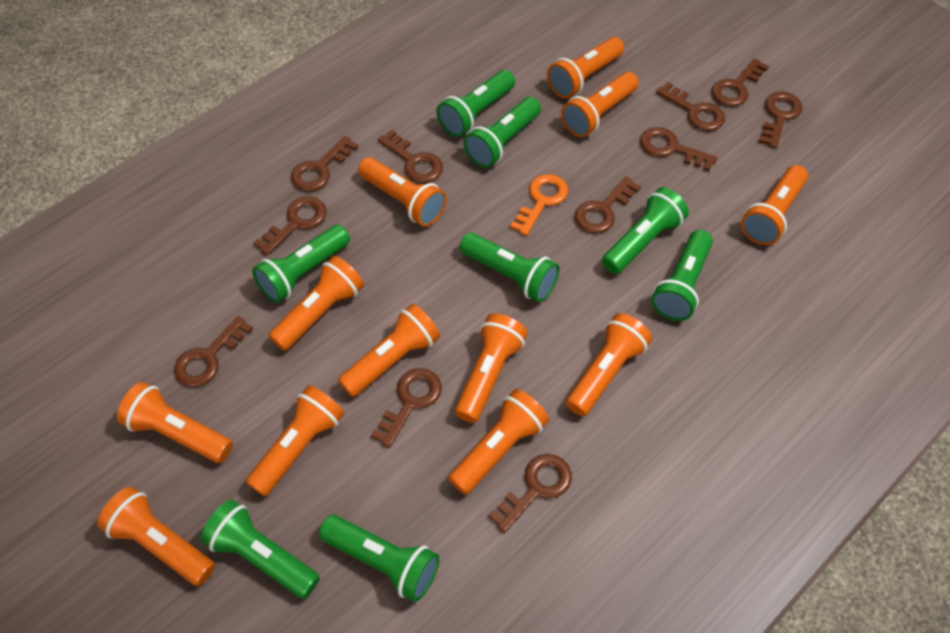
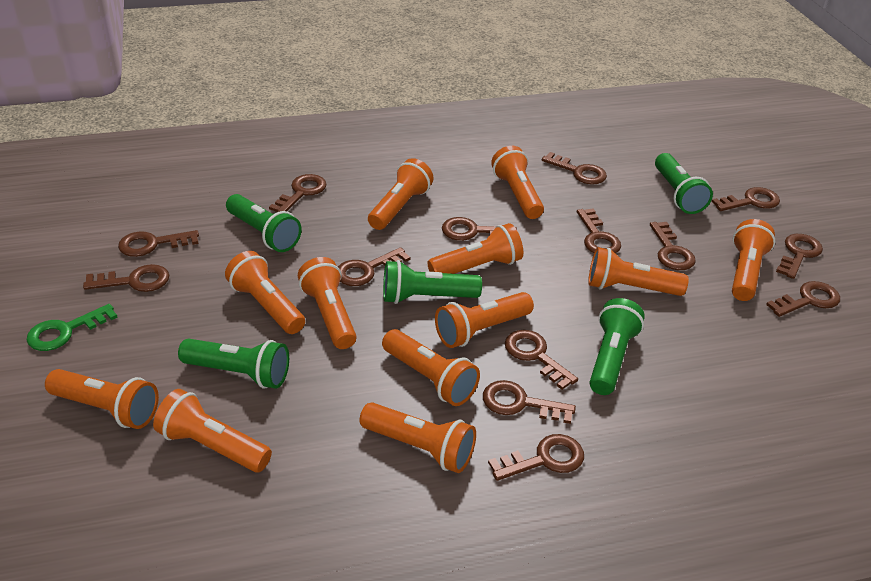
brown key: 11 -> 14
green flashlight: 8 -> 5
green key: 0 -> 1
orange key: 1 -> 0

